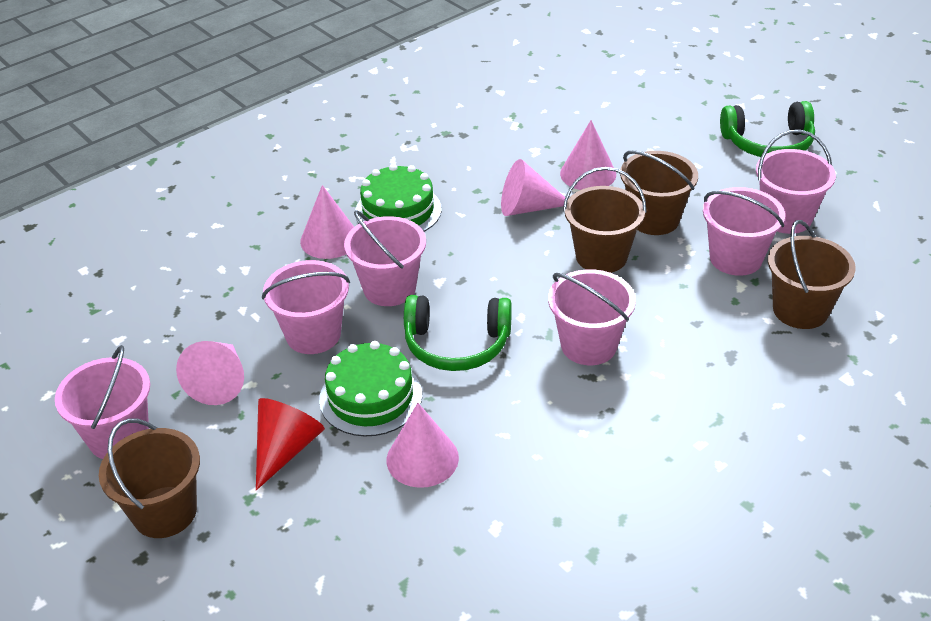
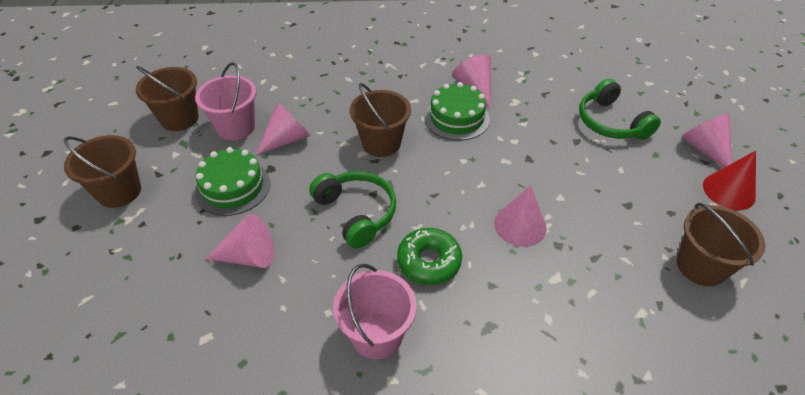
green donut: 0 -> 1
pink bucket: 6 -> 2

